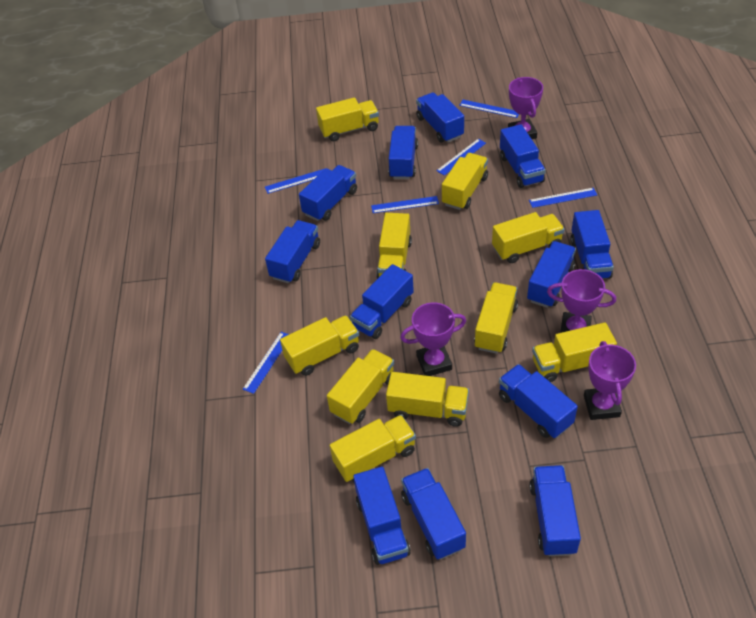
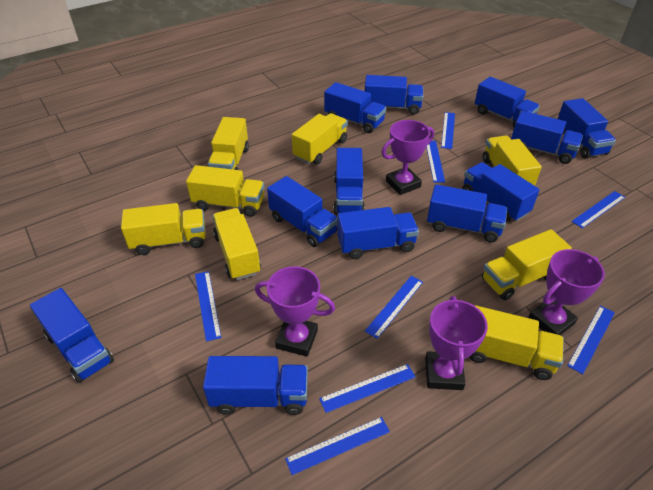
blue ruler: 6 -> 8
yellow truck: 10 -> 8

